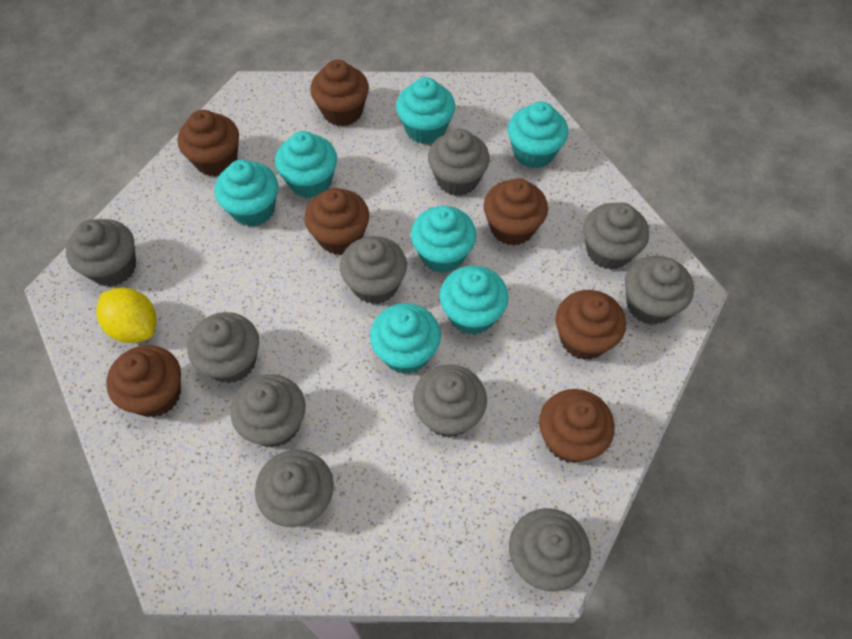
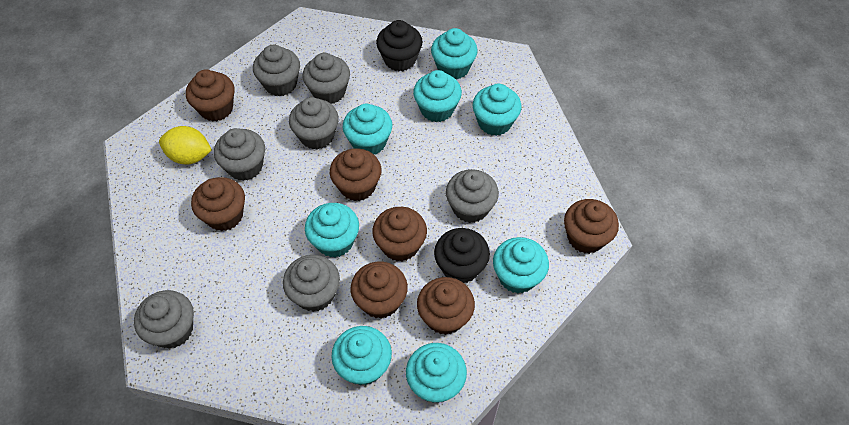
black cupcake: 0 -> 2
grey cupcake: 10 -> 7
turquoise cupcake: 7 -> 8

